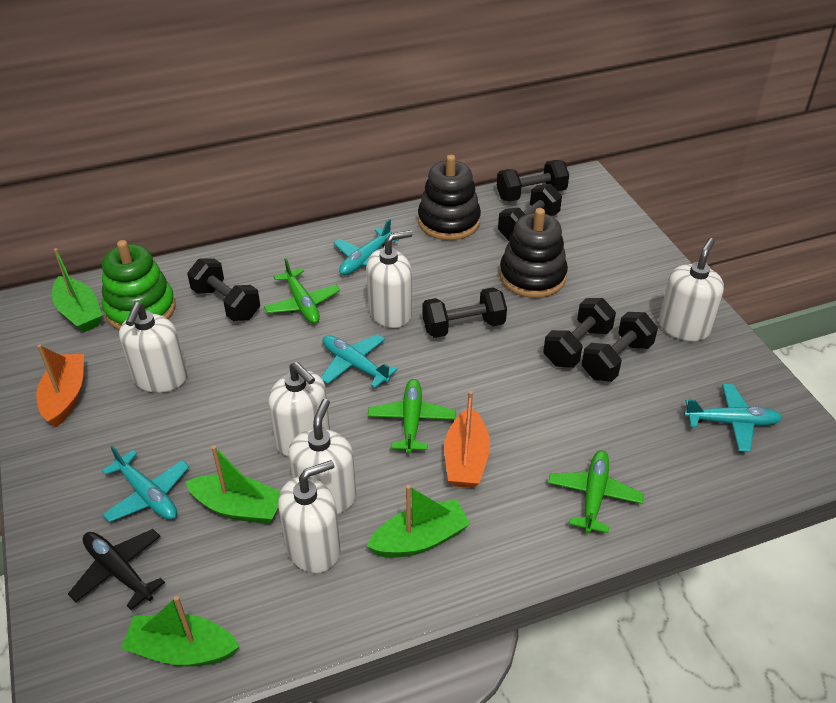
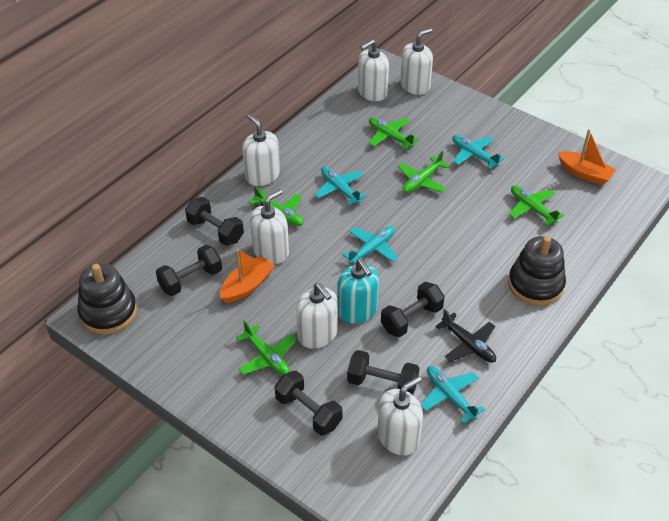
black dumbbell: 6 -> 5
green boat: 4 -> 0
green plane: 3 -> 5
green stacking toy: 1 -> 0
turquoise soap dispenser: 0 -> 1

